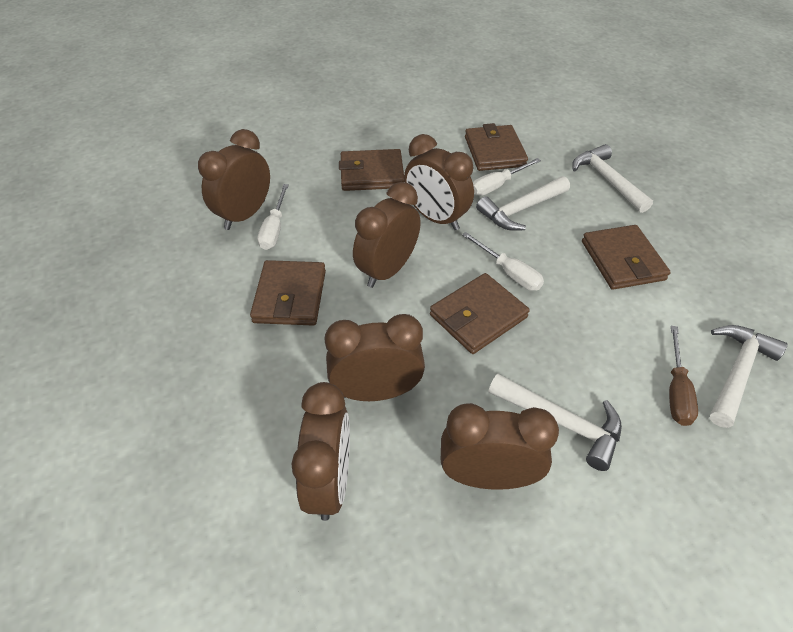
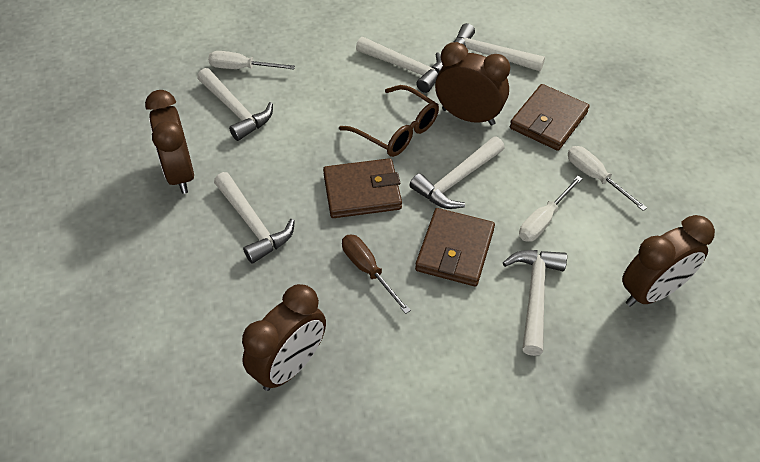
brown clock: 6 -> 4
brown glasses: 0 -> 1
brown wallet: 5 -> 3
white hammer: 4 -> 6

